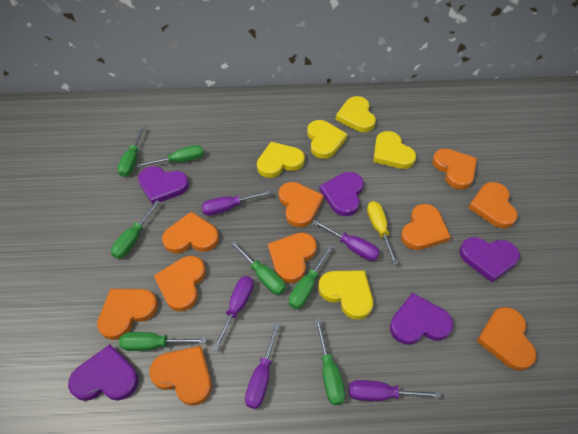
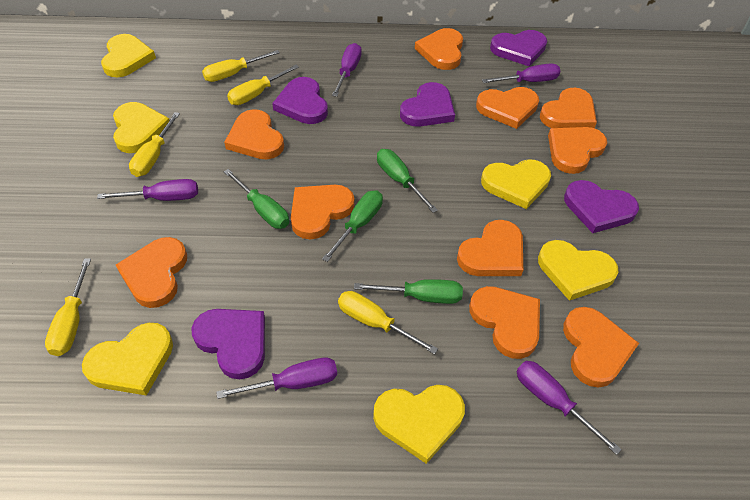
green screwdriver: 7 -> 4
yellow heart: 5 -> 6
yellow screwdriver: 1 -> 5

